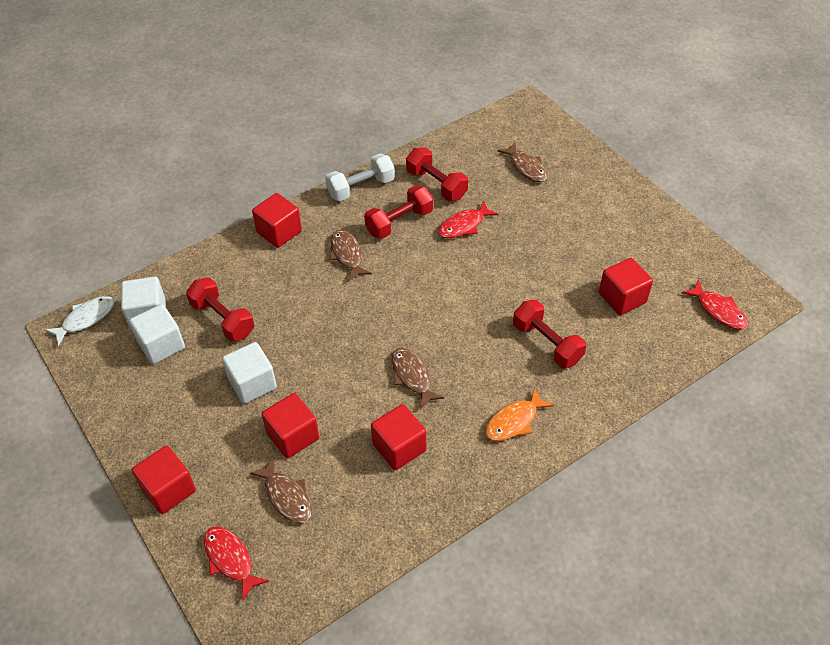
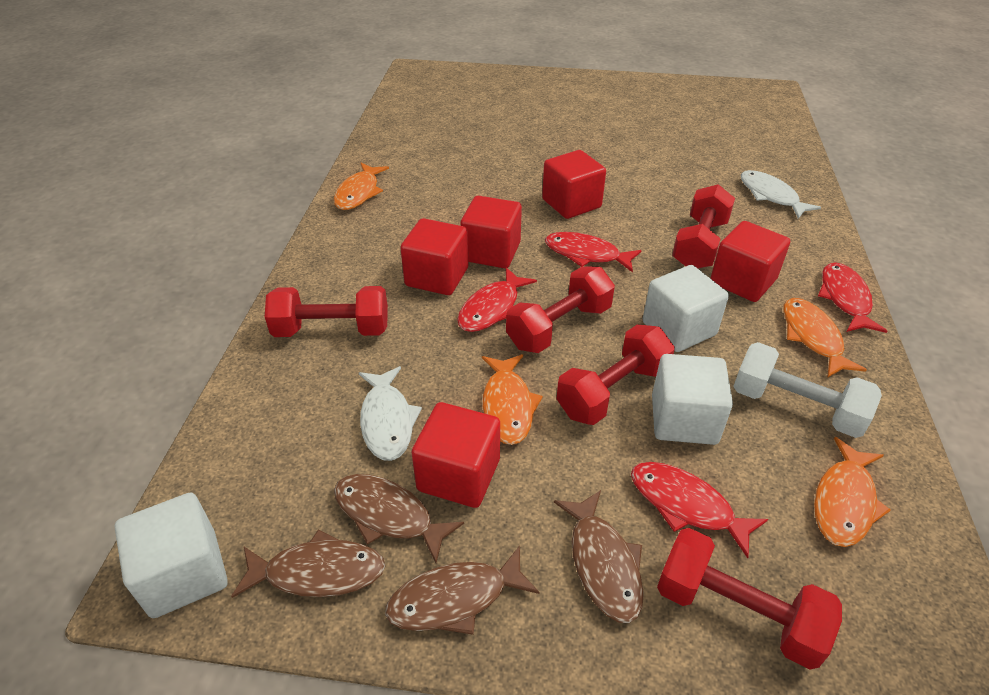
orange fish: 1 -> 4
red dumbbell: 4 -> 5
red fish: 3 -> 4
white fish: 1 -> 2

